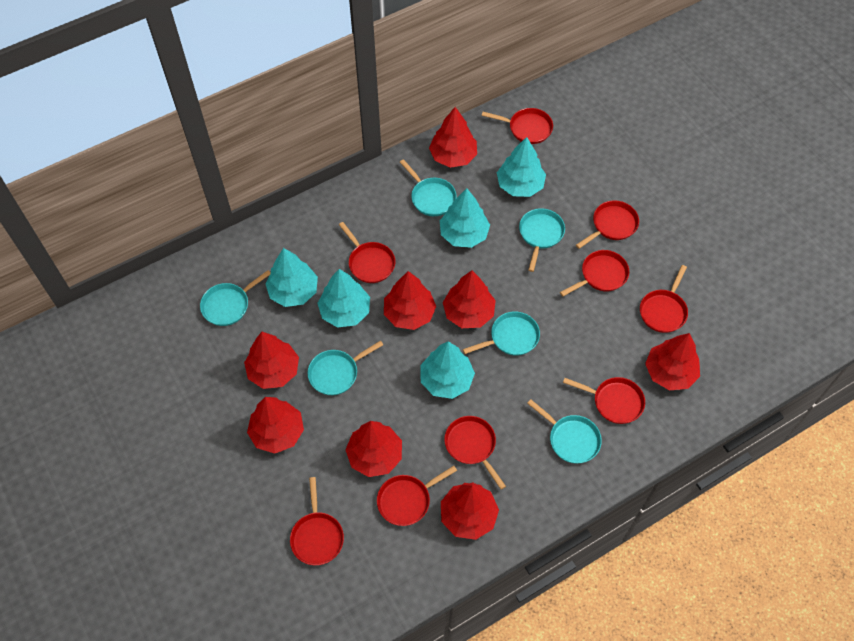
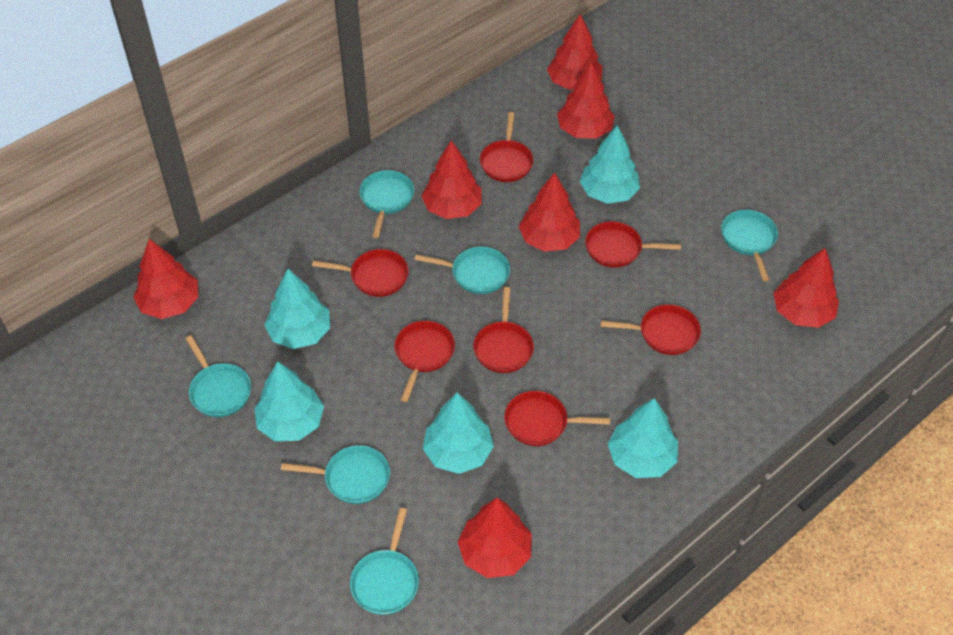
red pan: 9 -> 7
red tree: 8 -> 7

